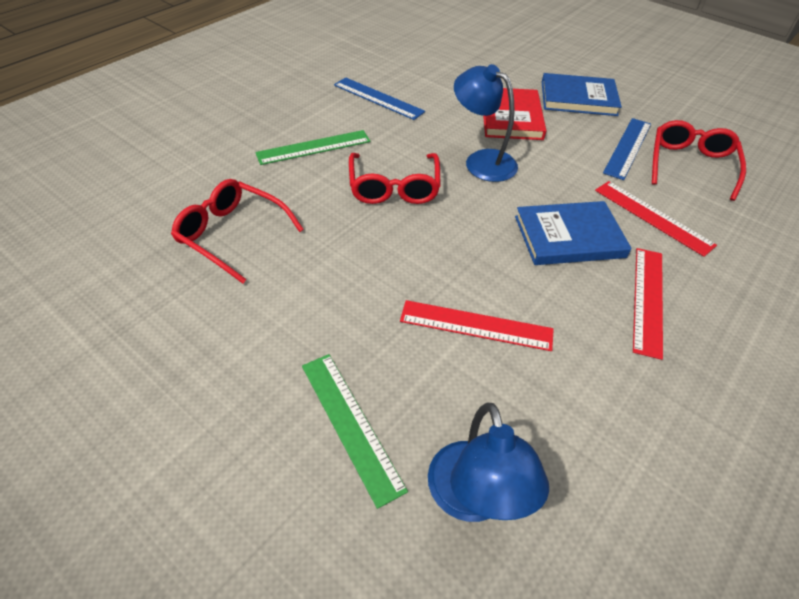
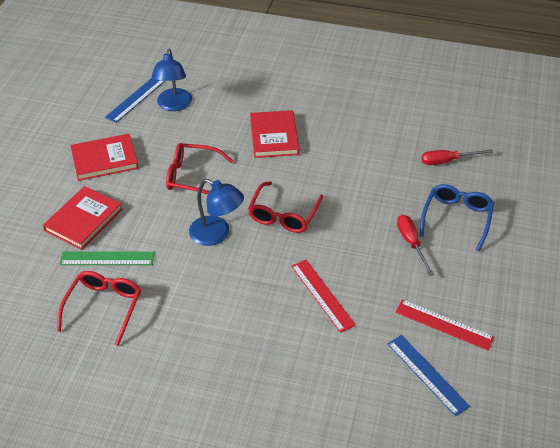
blue book: 2 -> 0
blue glasses: 0 -> 1
green ruler: 2 -> 1
red book: 1 -> 3
red ruler: 3 -> 2
red screwdriver: 0 -> 2

